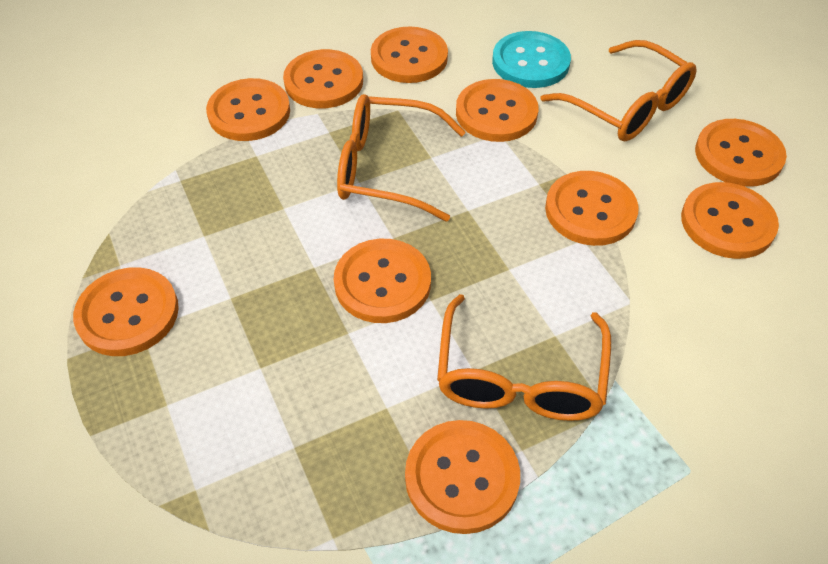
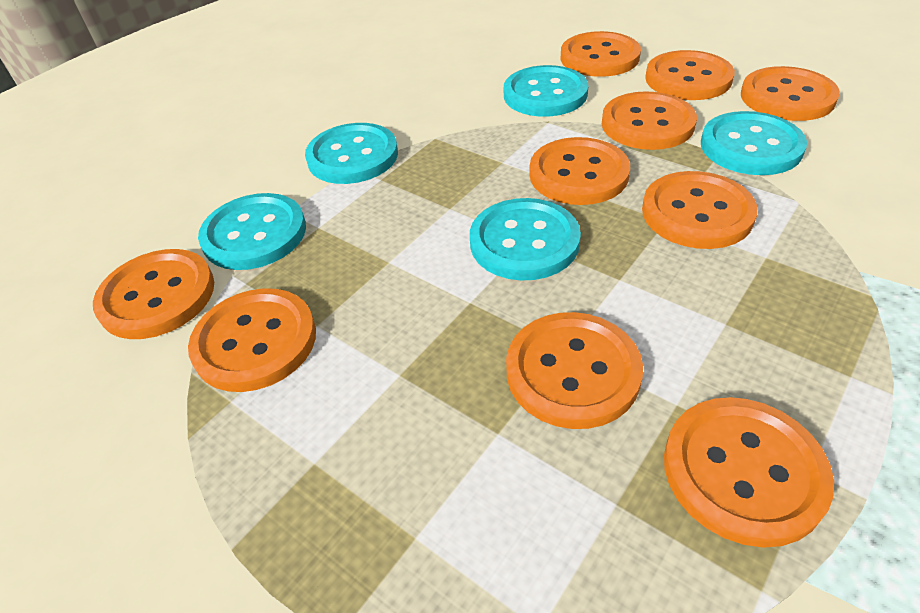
orange glasses: 3 -> 0
turquoise button: 1 -> 5

